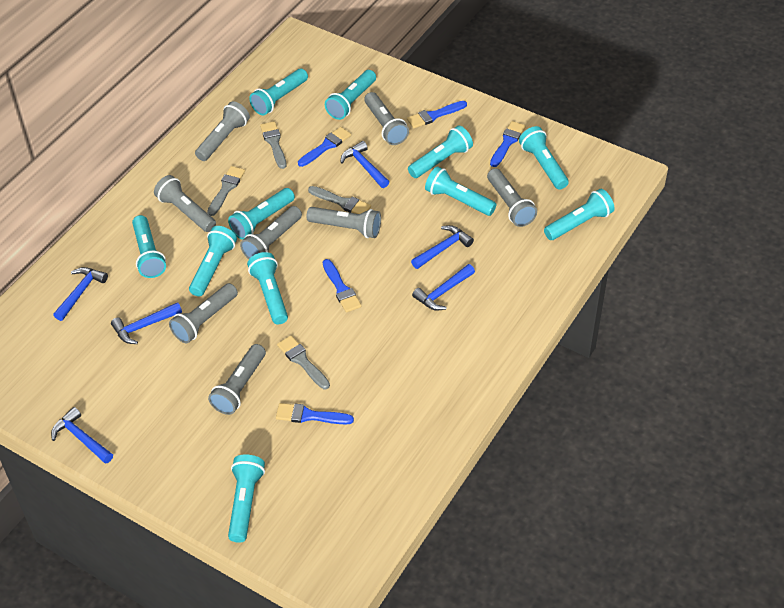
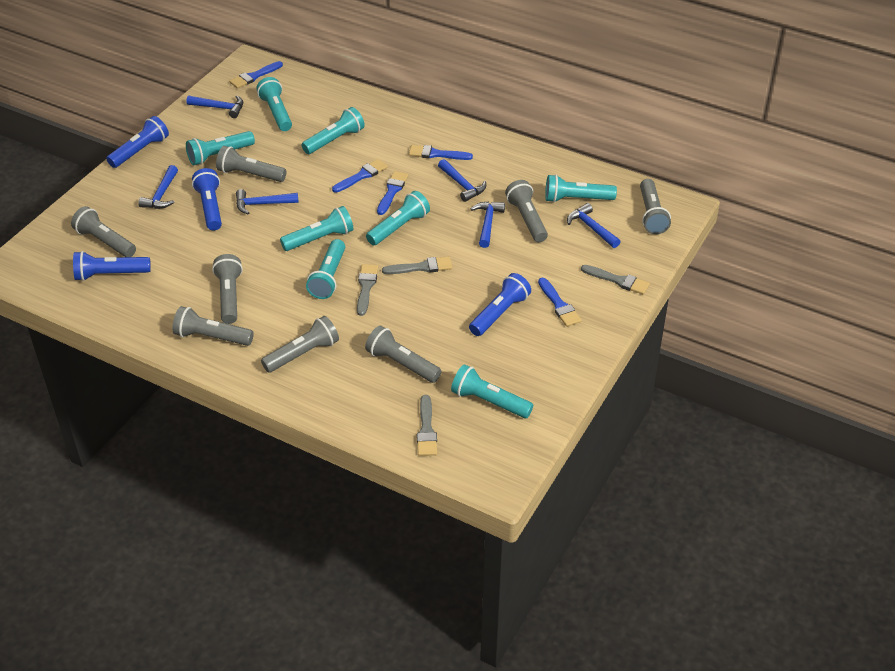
blue flashlight: 0 -> 4
turquoise flashlight: 11 -> 8

